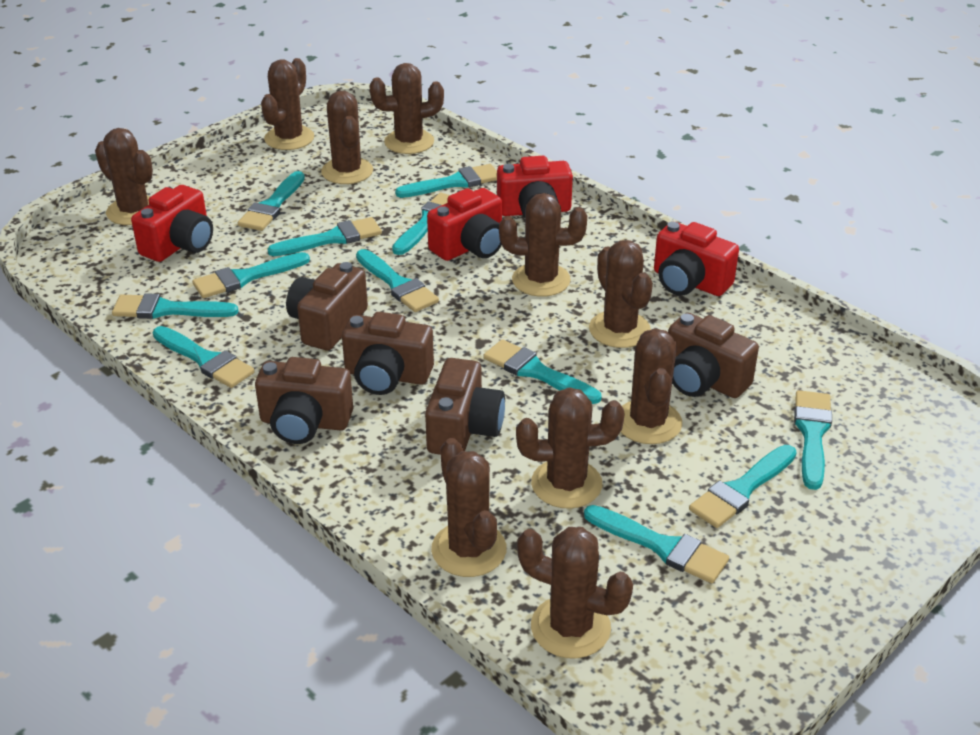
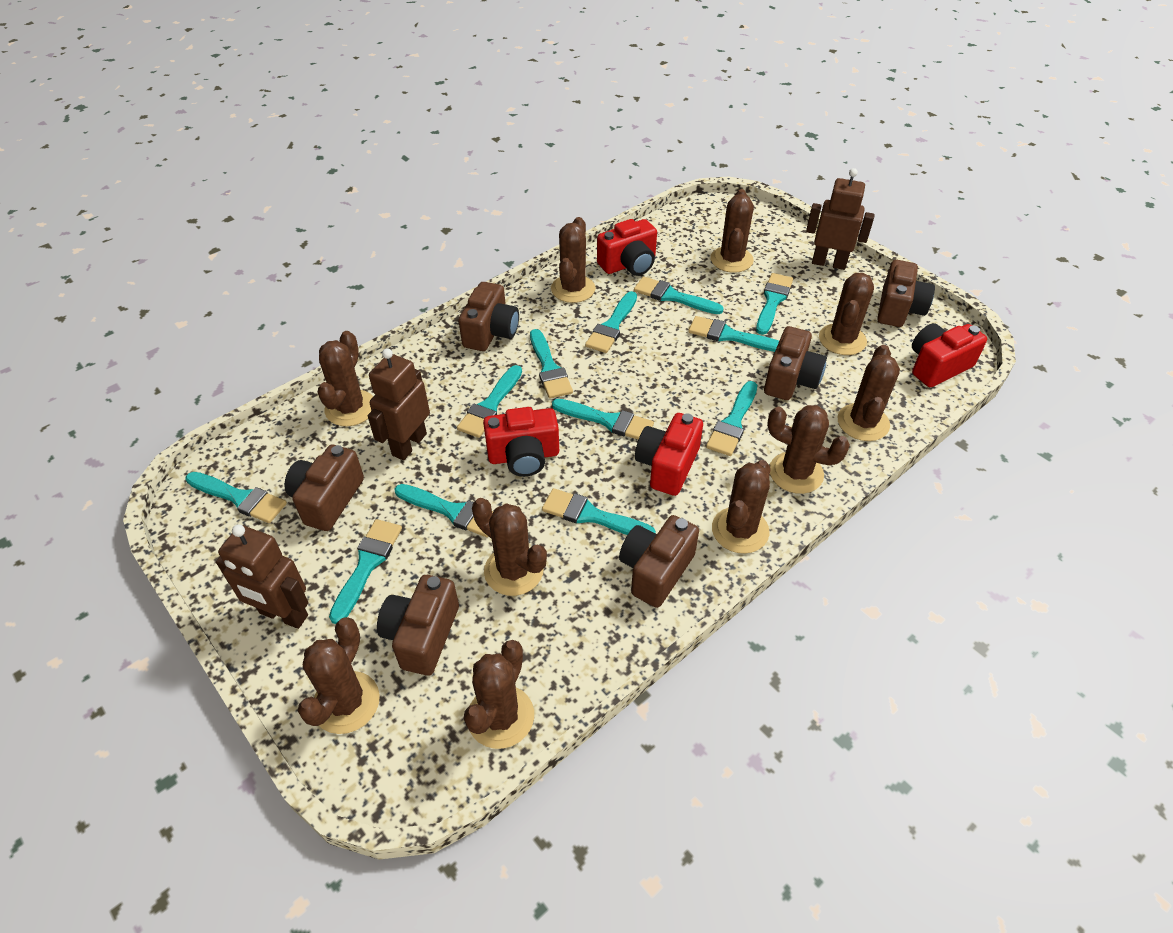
brown camera: 5 -> 6
brown robot: 0 -> 3

